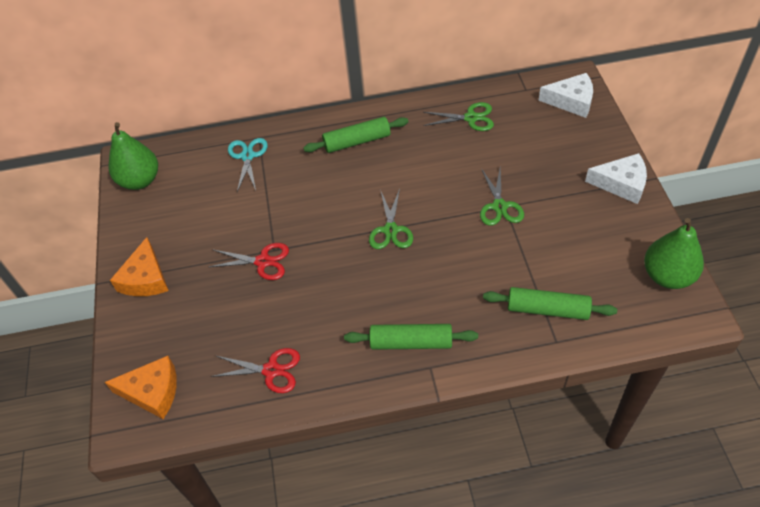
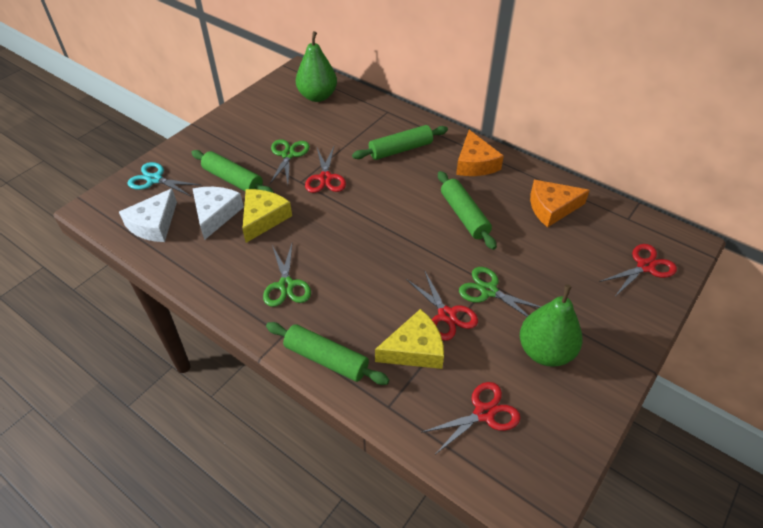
green rolling pin: 3 -> 4
red scissors: 2 -> 4
yellow cheese: 0 -> 2

